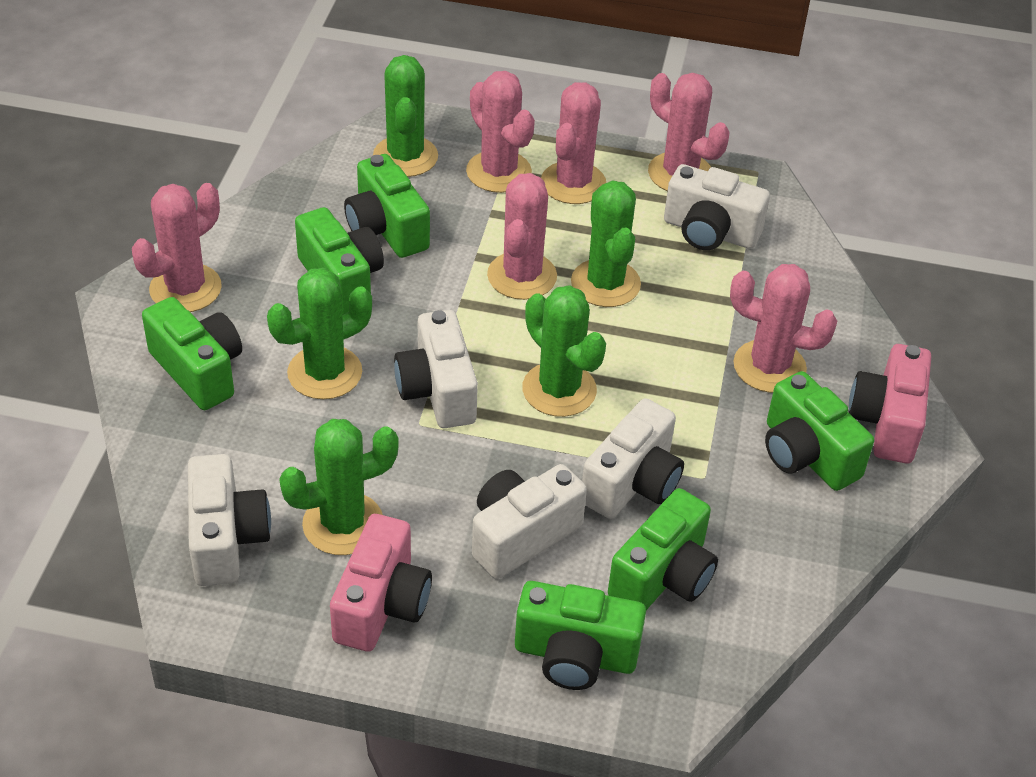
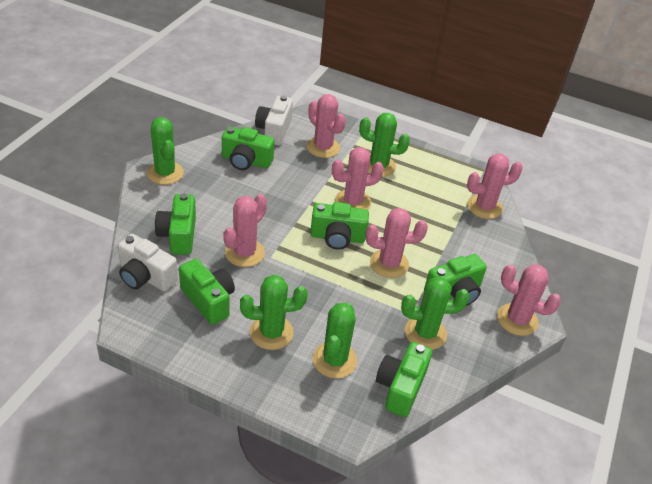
pink camera: 2 -> 0
white camera: 5 -> 2

